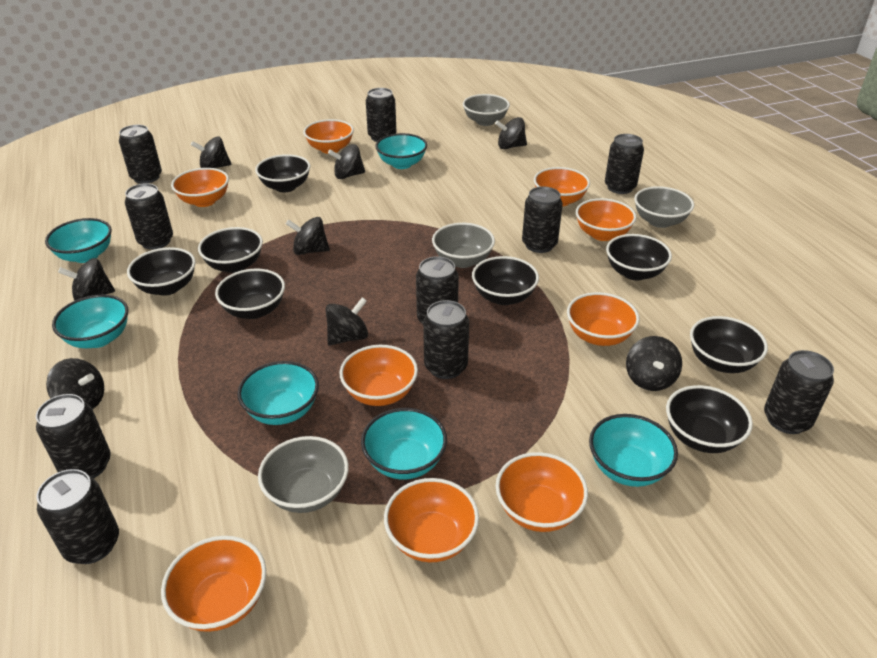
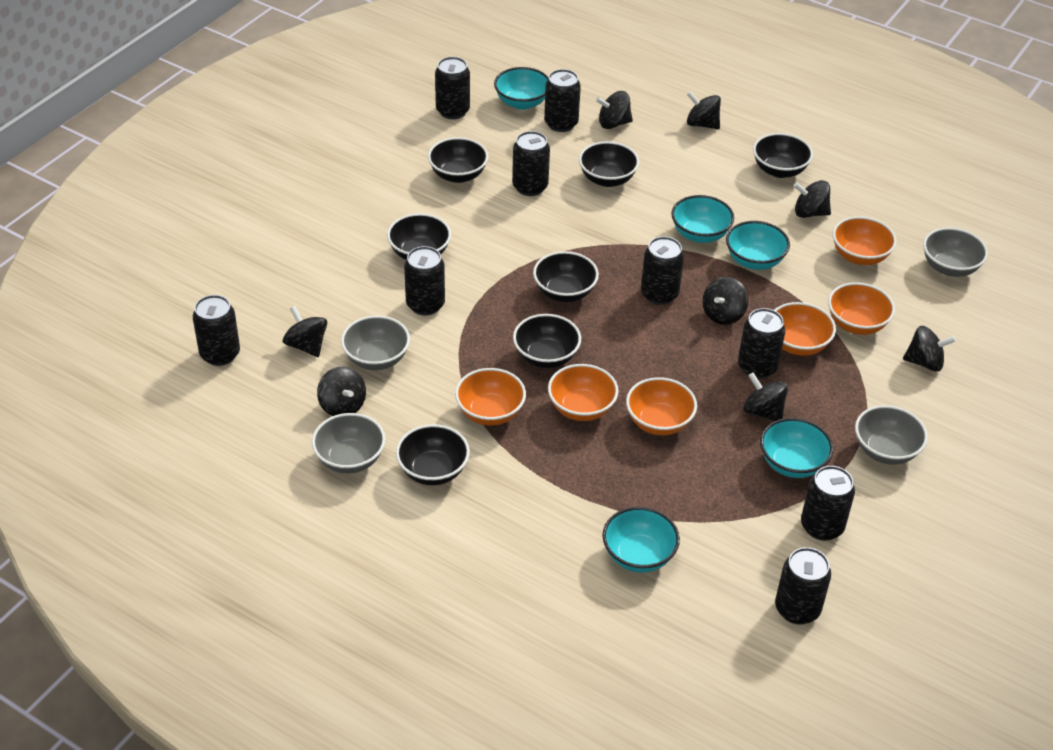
black bowl: 8 -> 7
black can: 10 -> 9
orange bowl: 9 -> 6
turquoise bowl: 6 -> 5

